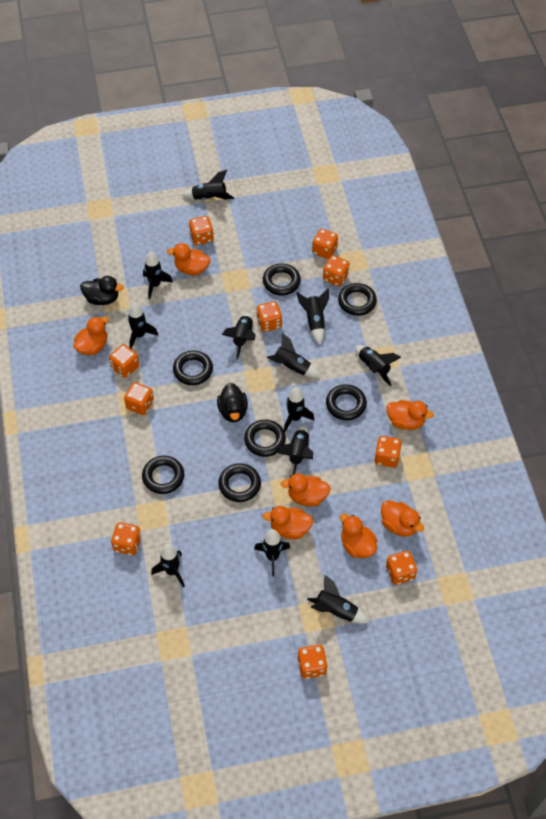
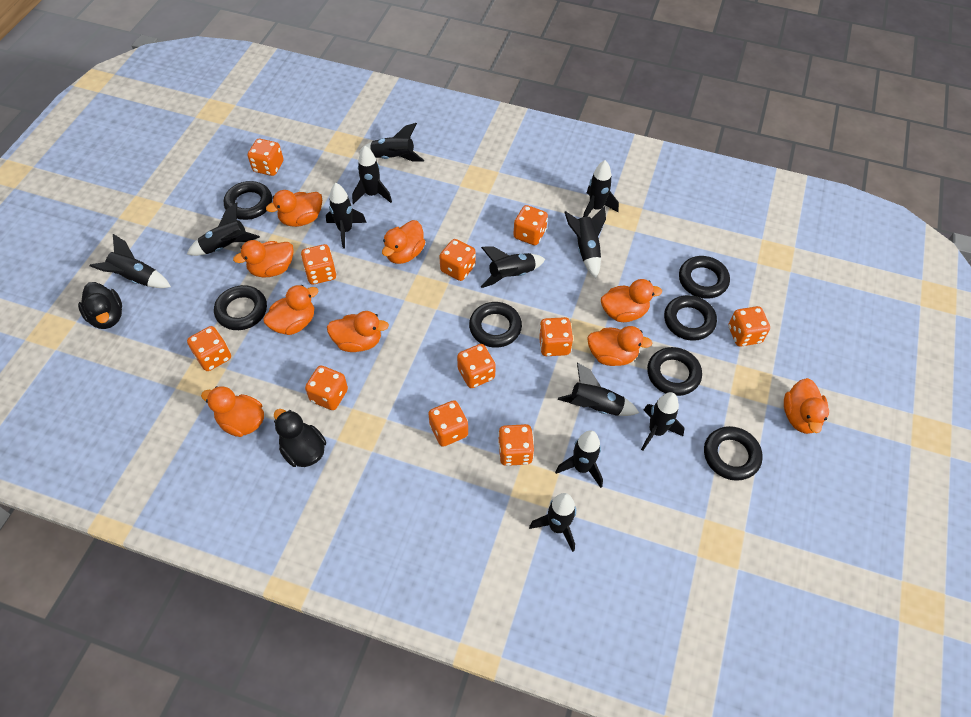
orange dice: 10 -> 11
orange duck: 7 -> 9

